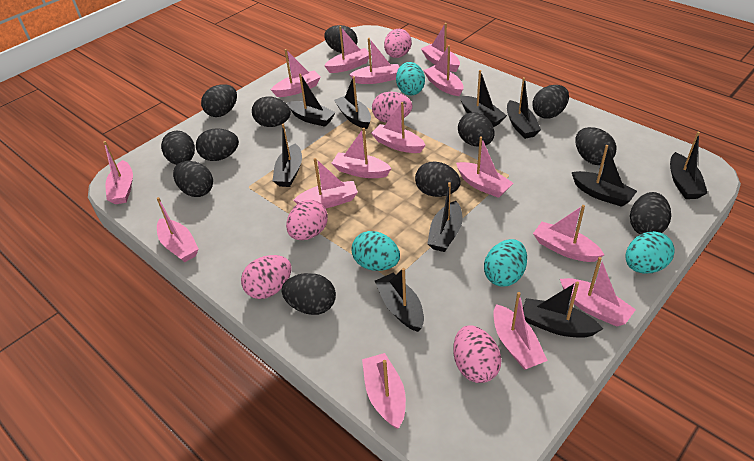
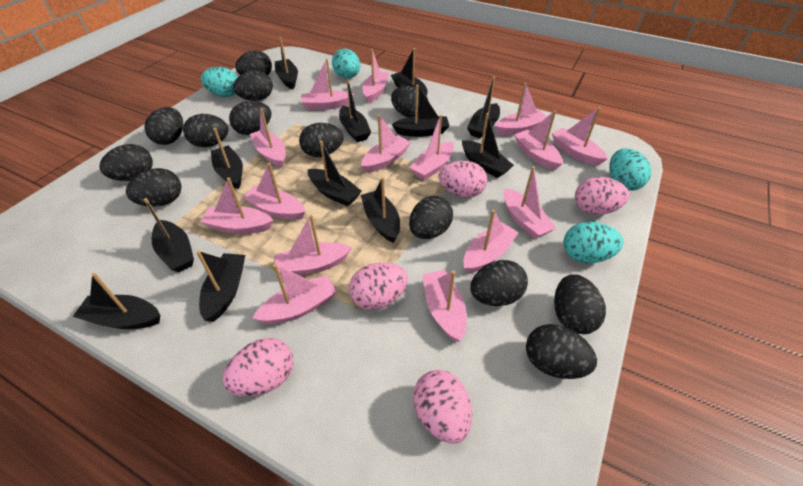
black boat: 10 -> 12
black egg: 12 -> 13

